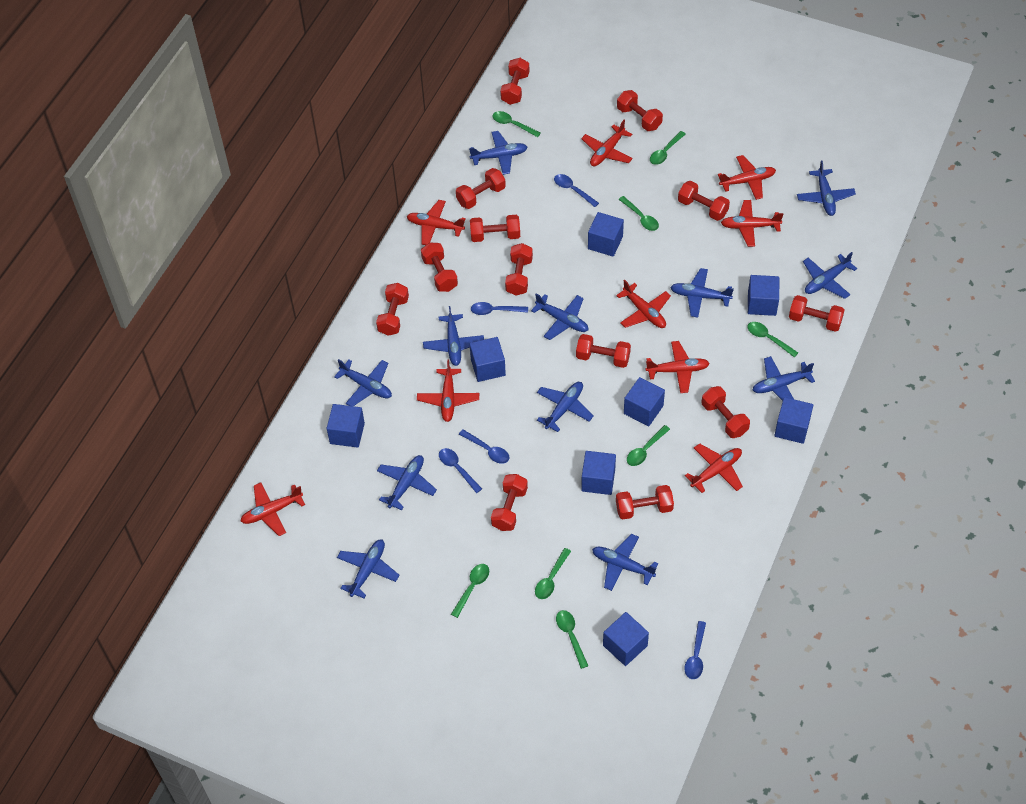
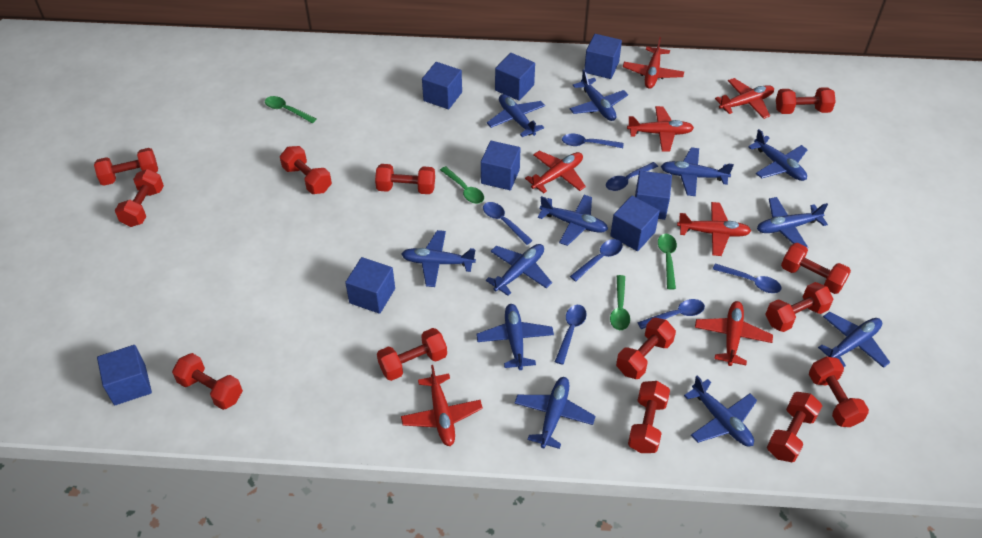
blue spoon: 5 -> 7
green spoon: 8 -> 4
red plane: 9 -> 7

